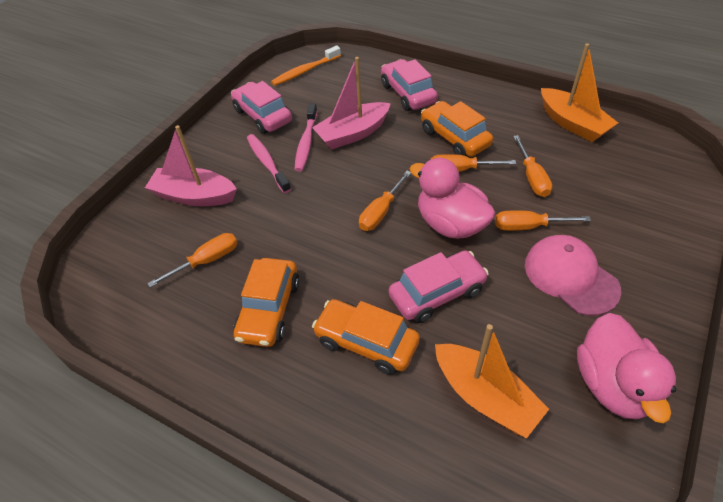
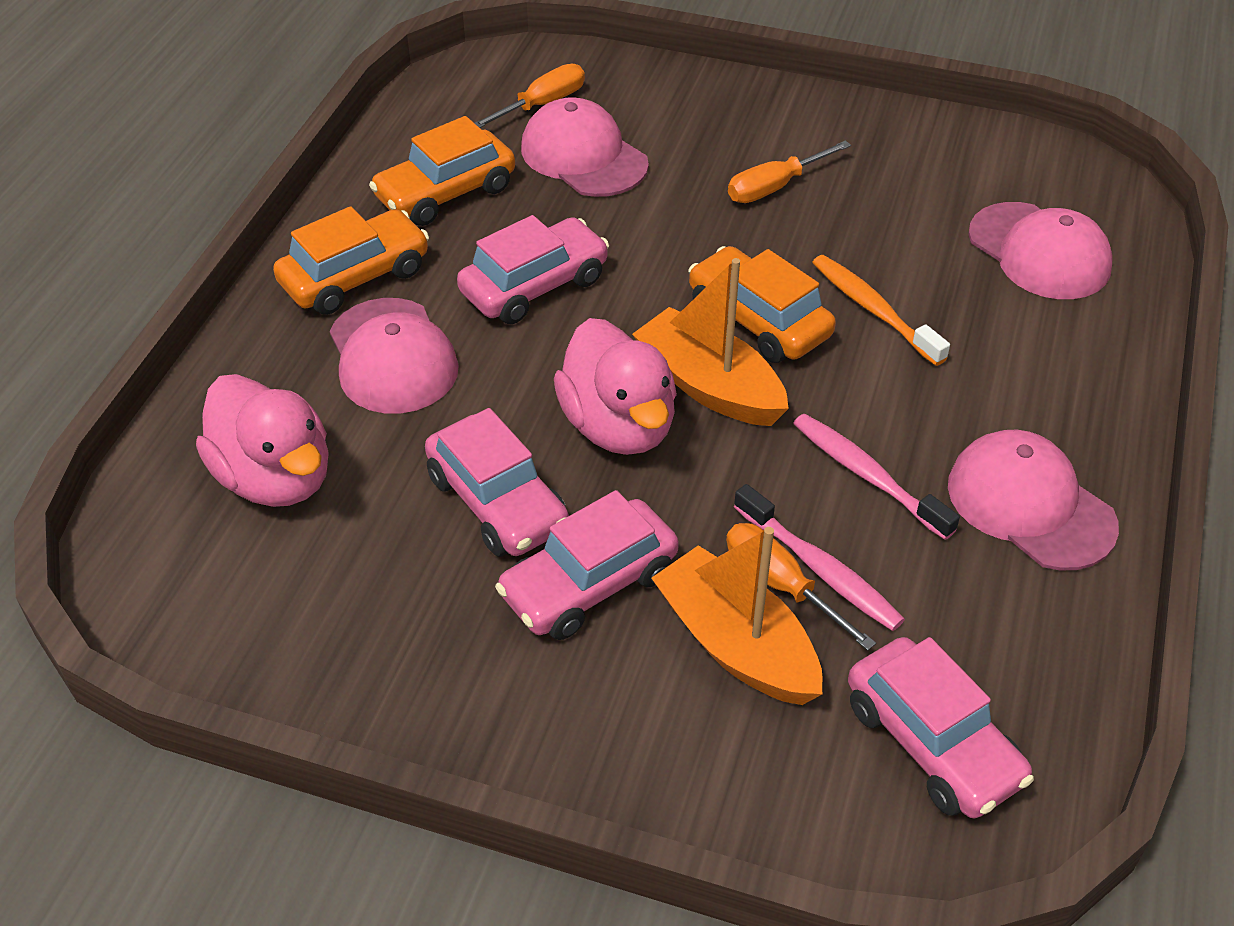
orange screwdriver: 5 -> 3
pink boat: 2 -> 0
pink cap: 1 -> 4
pink car: 3 -> 4

